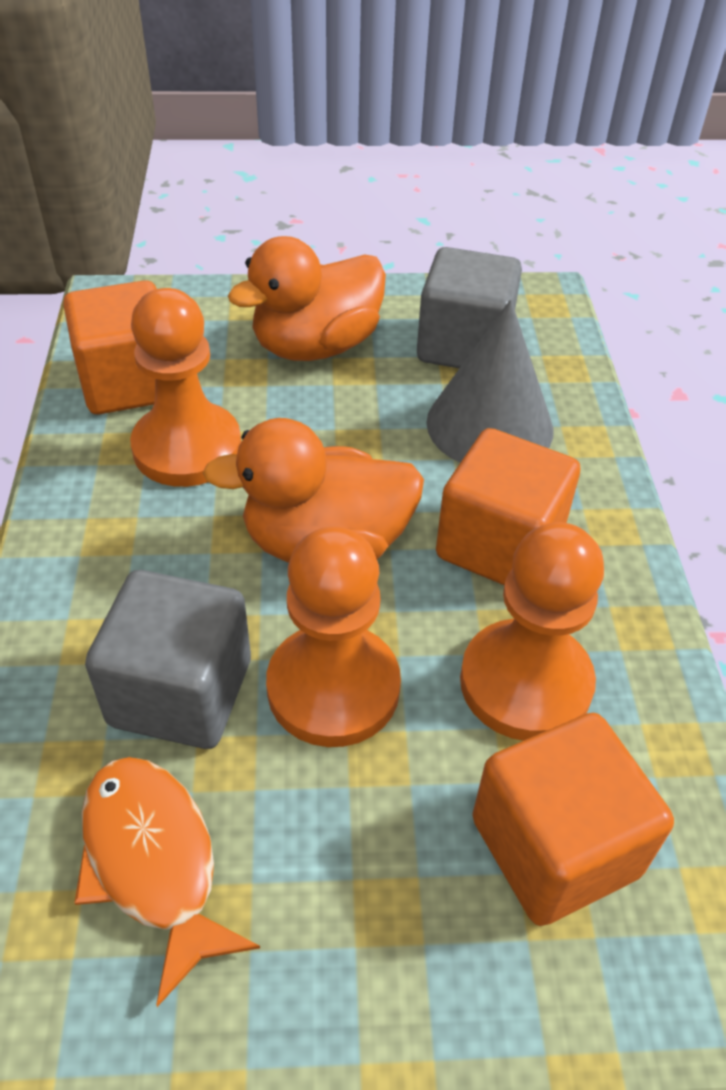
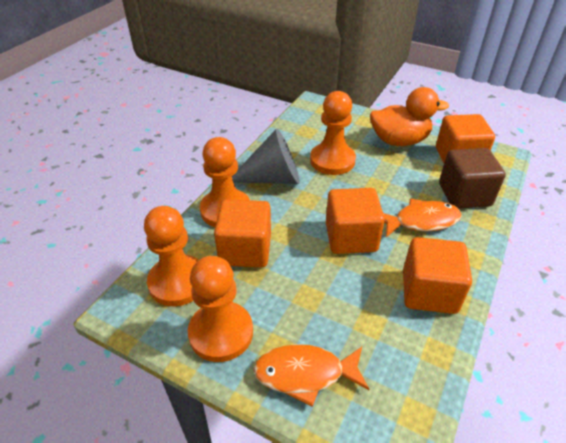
brown cube: 0 -> 1
grey cube: 2 -> 0
orange cube: 3 -> 4
orange duck: 2 -> 1
orange fish: 1 -> 2
orange pawn: 3 -> 4

